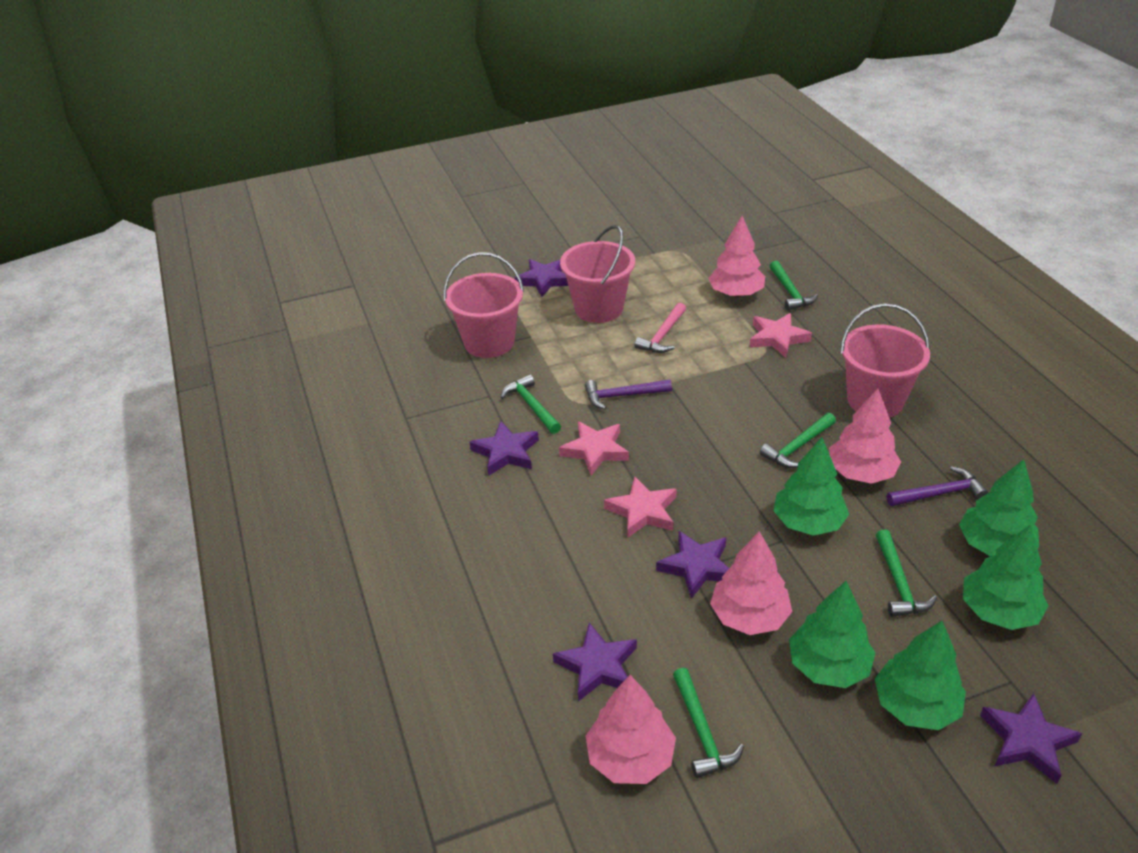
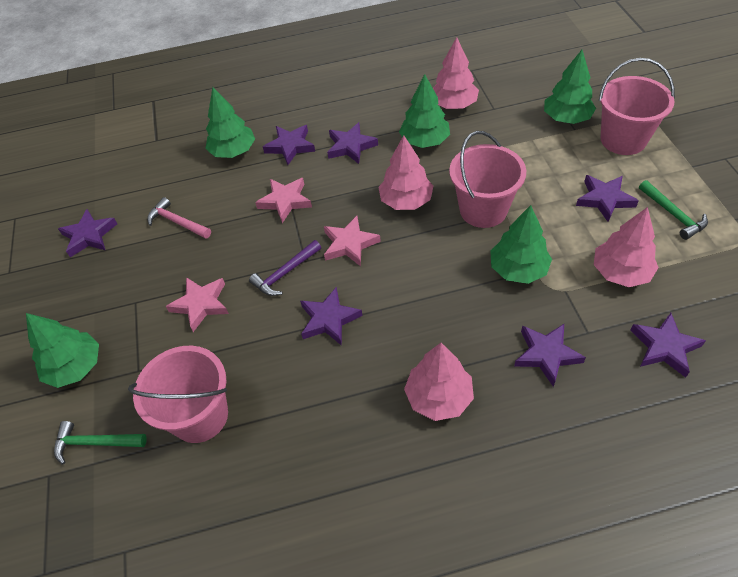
green hammer: 5 -> 2
purple hammer: 2 -> 1
purple star: 5 -> 7

